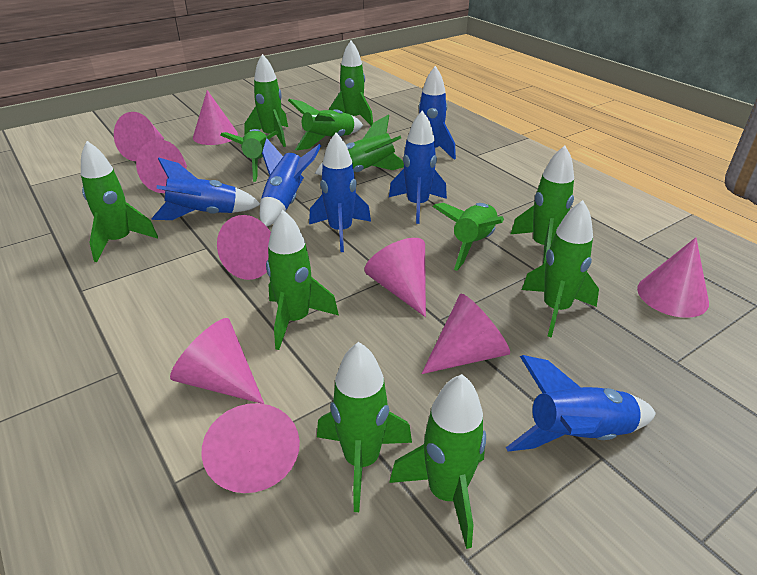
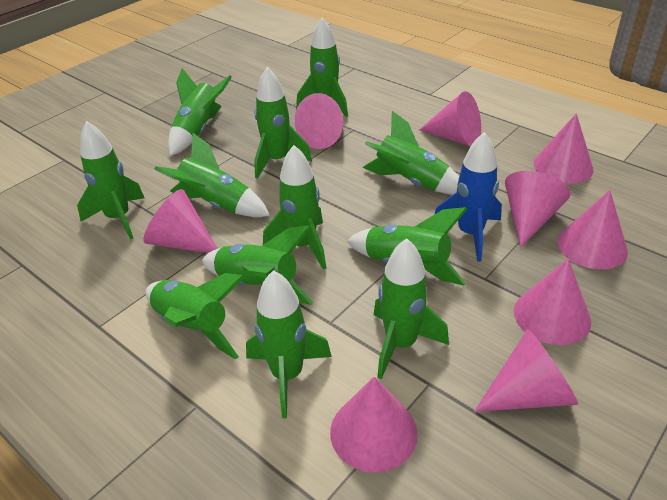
blue rocket: 6 -> 1

